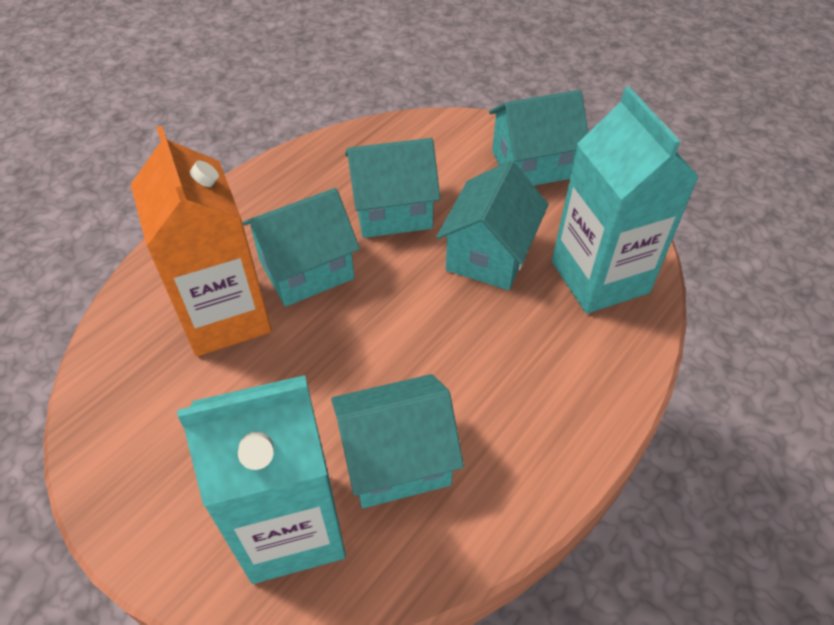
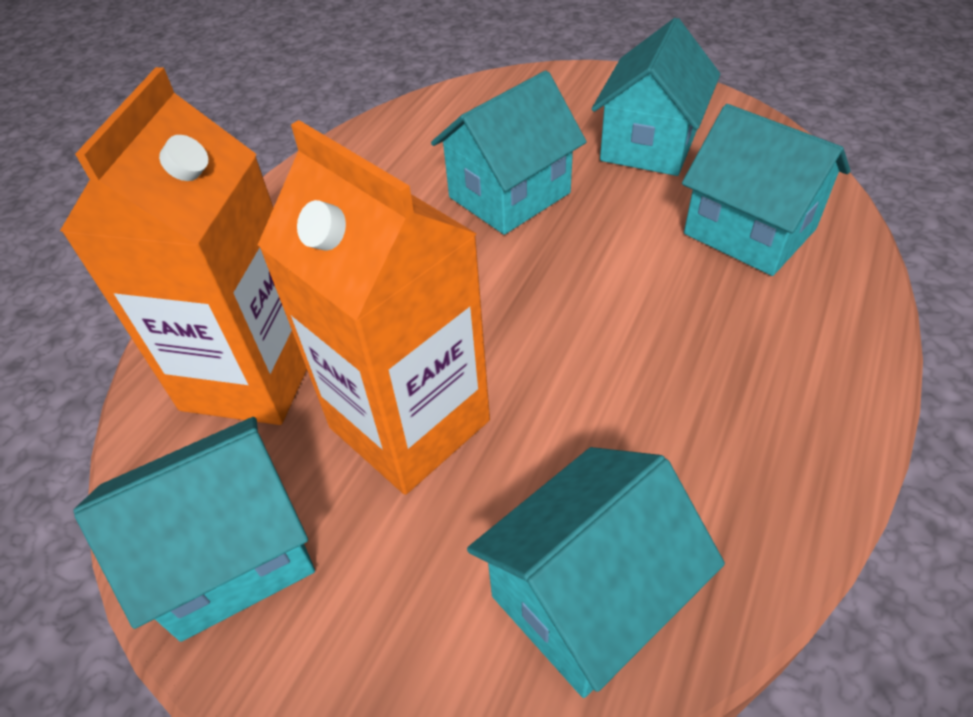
orange carton: 1 -> 2
turquoise carton: 2 -> 0

